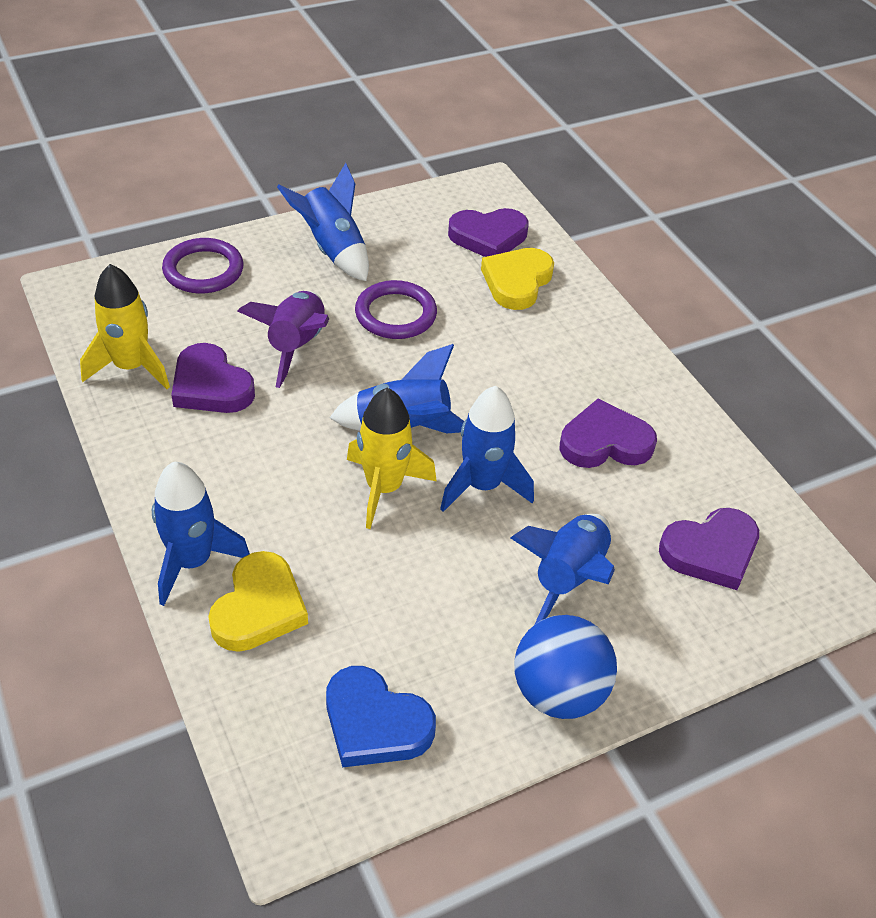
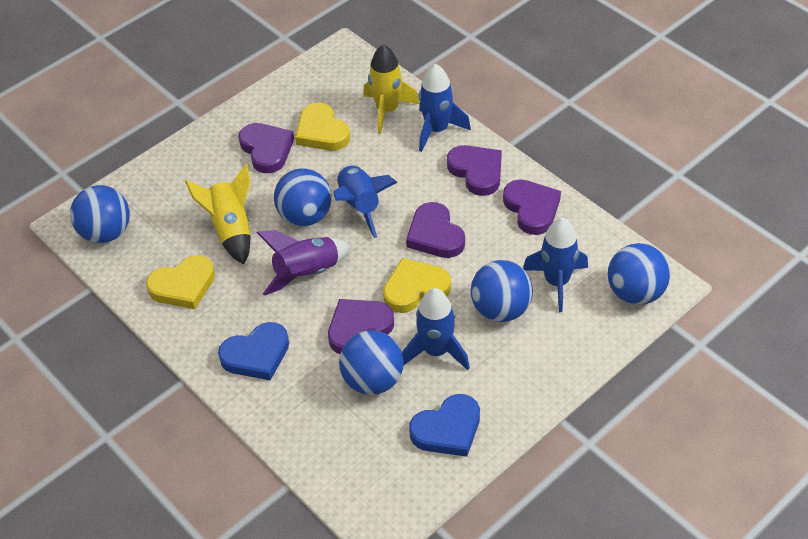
blue ball: 1 -> 5
blue heart: 1 -> 2
blue rocket: 5 -> 4
purple heart: 4 -> 5
purple ring: 2 -> 0
yellow heart: 2 -> 3

